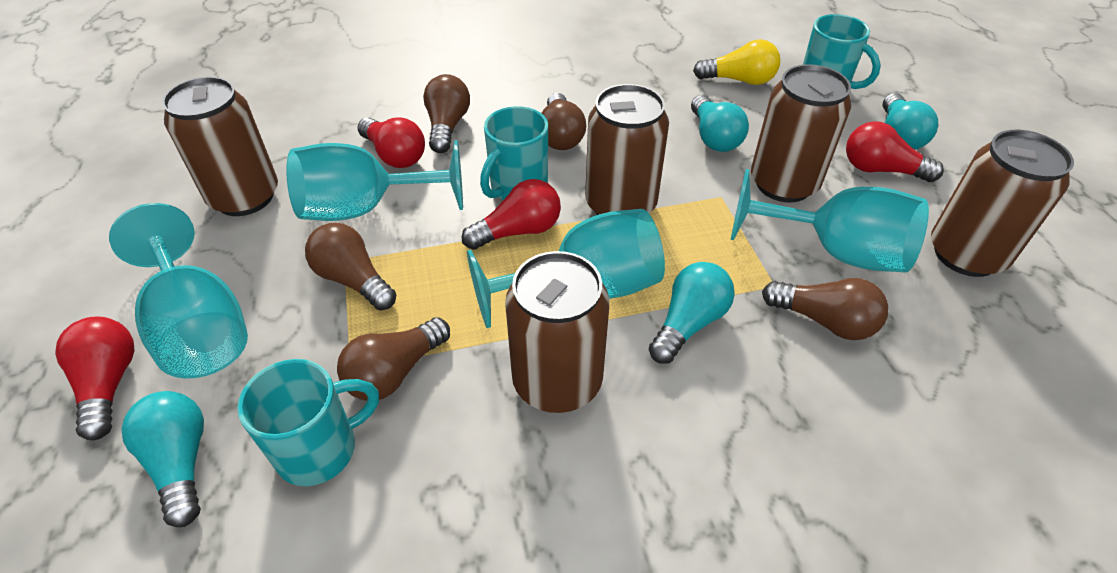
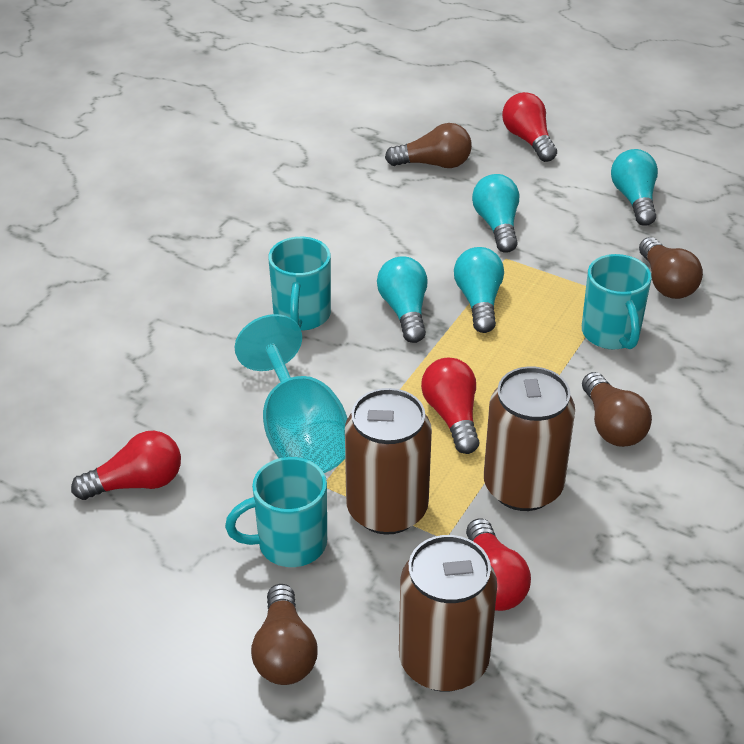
brown can: 5 -> 3
brown light bulb: 5 -> 4
turquoise goblet: 4 -> 1
yellow light bulb: 1 -> 0

